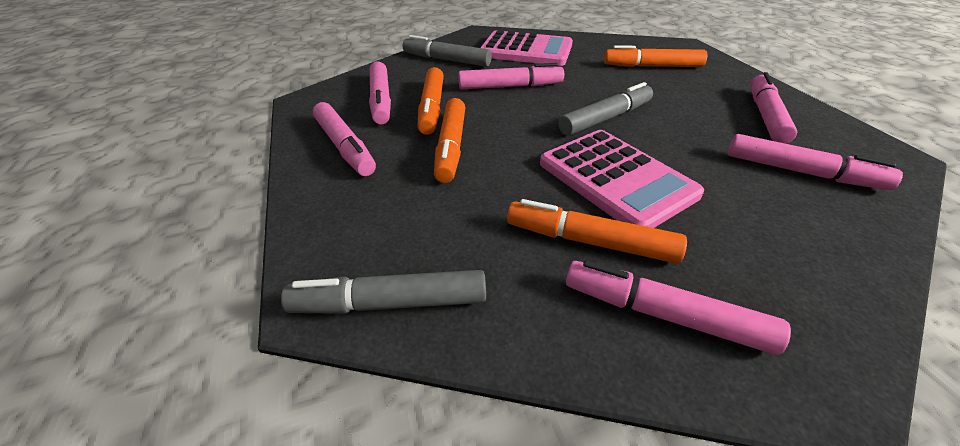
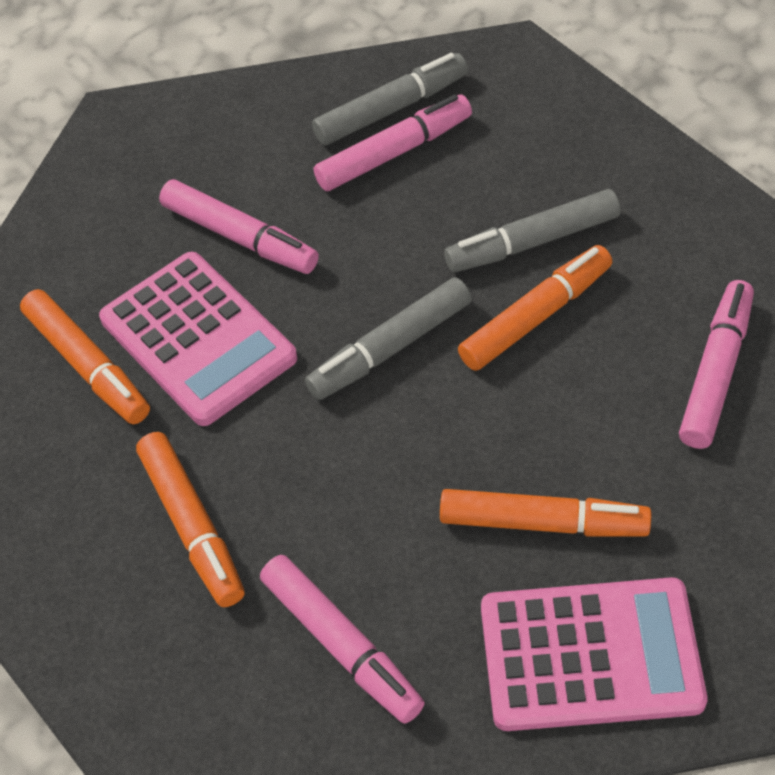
pink marker: 6 -> 4

